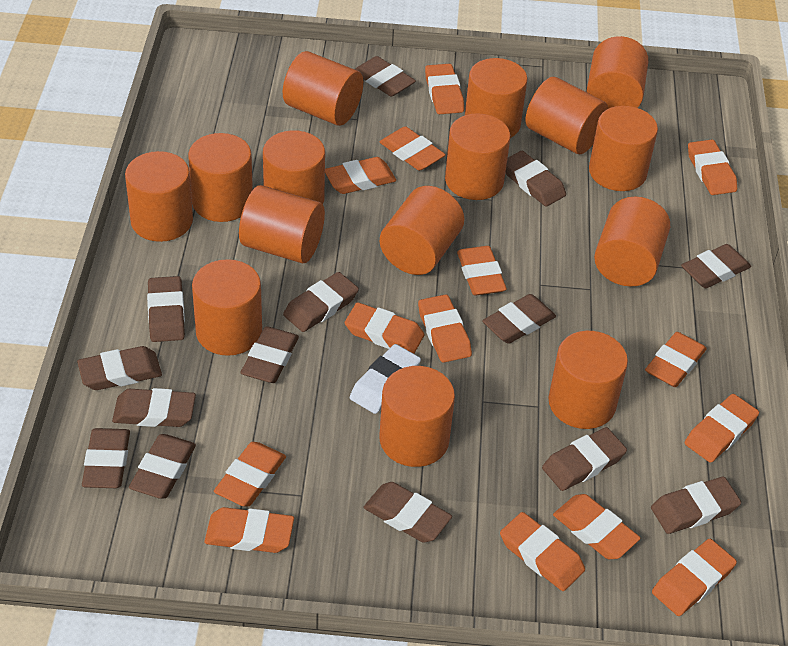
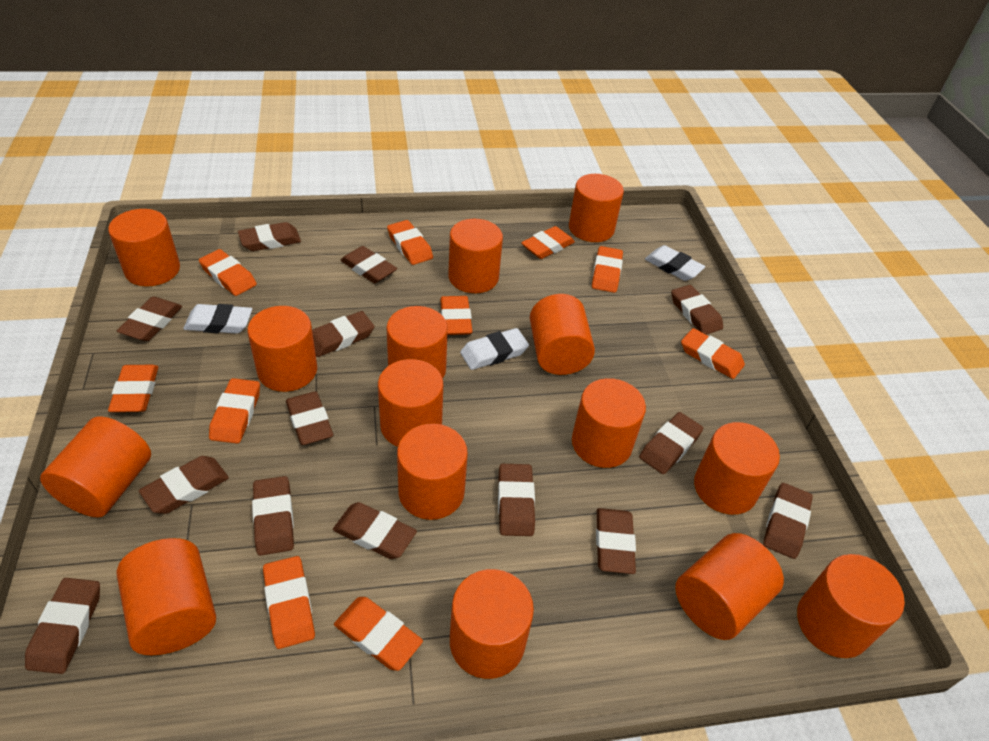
orange eraser: 14 -> 10
white eraser: 1 -> 3

